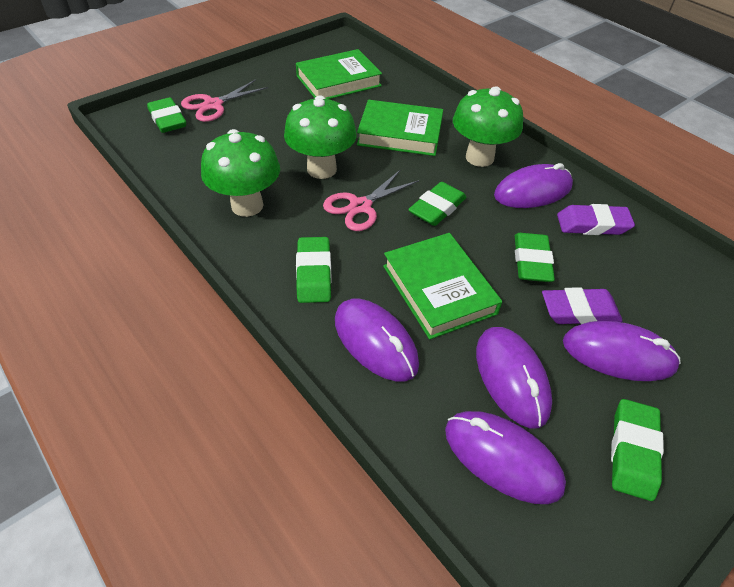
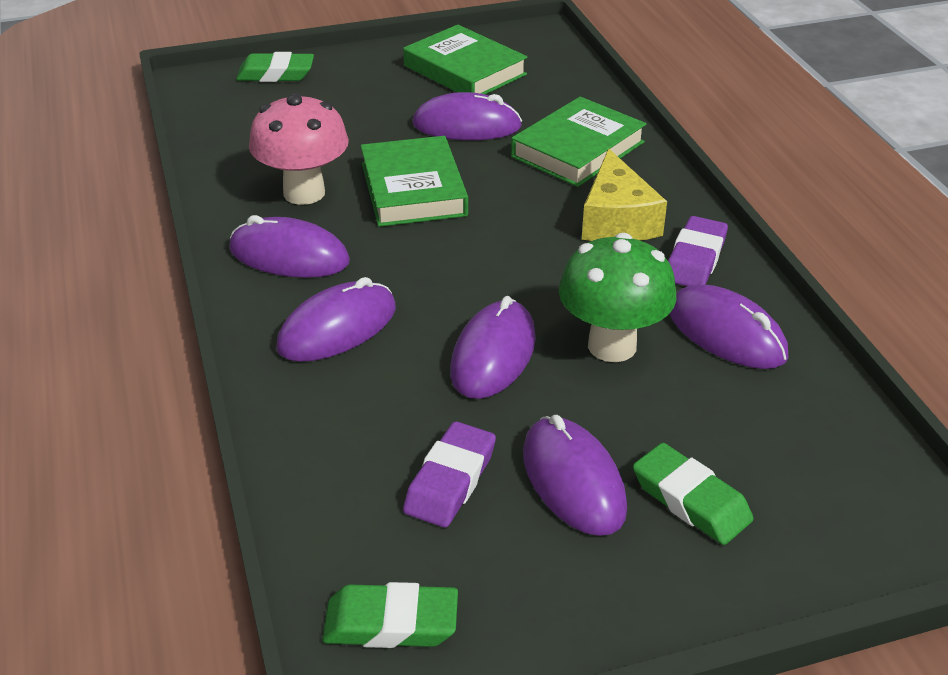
green eraser: 5 -> 3
green mushroom: 3 -> 1
pink mushroom: 0 -> 1
pink scissors: 2 -> 0
purple mouse: 5 -> 6
yellow cheese: 0 -> 1

